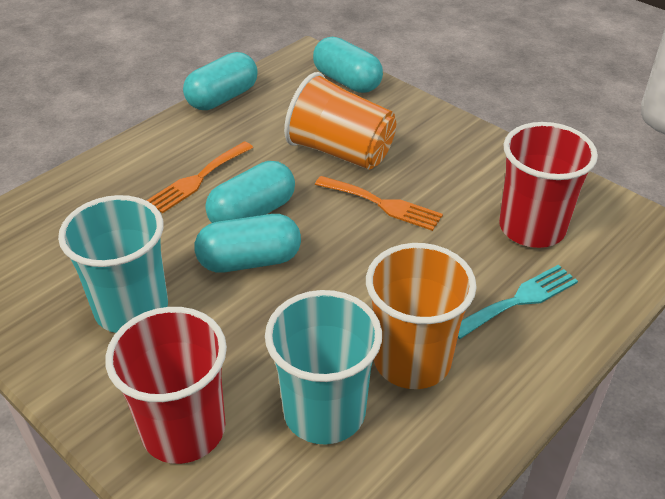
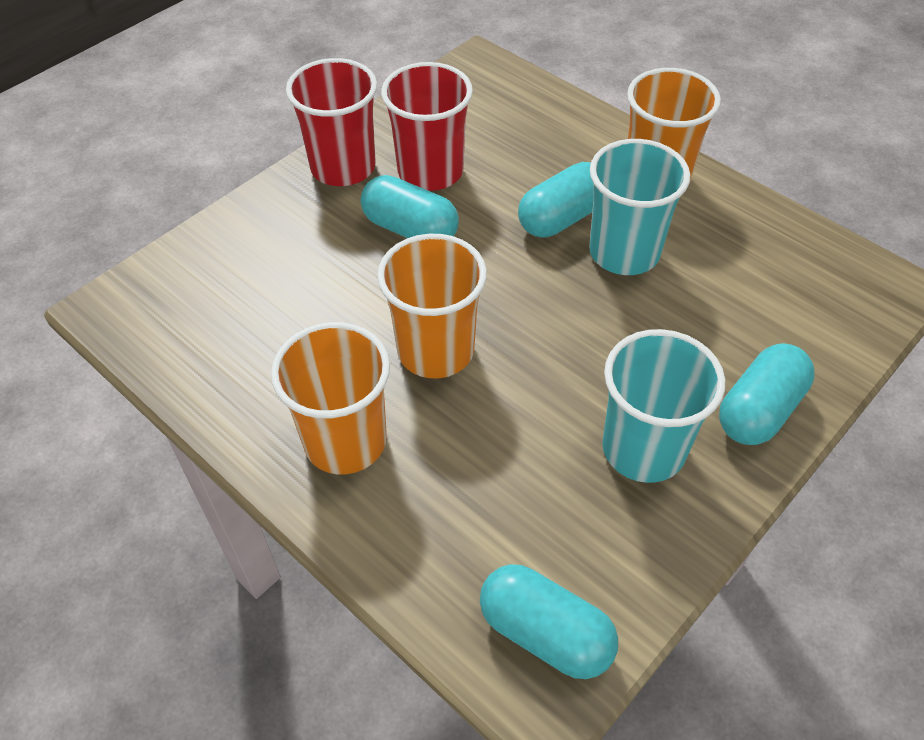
orange cup: 2 -> 3
orange fork: 2 -> 0
turquoise fork: 1 -> 0

